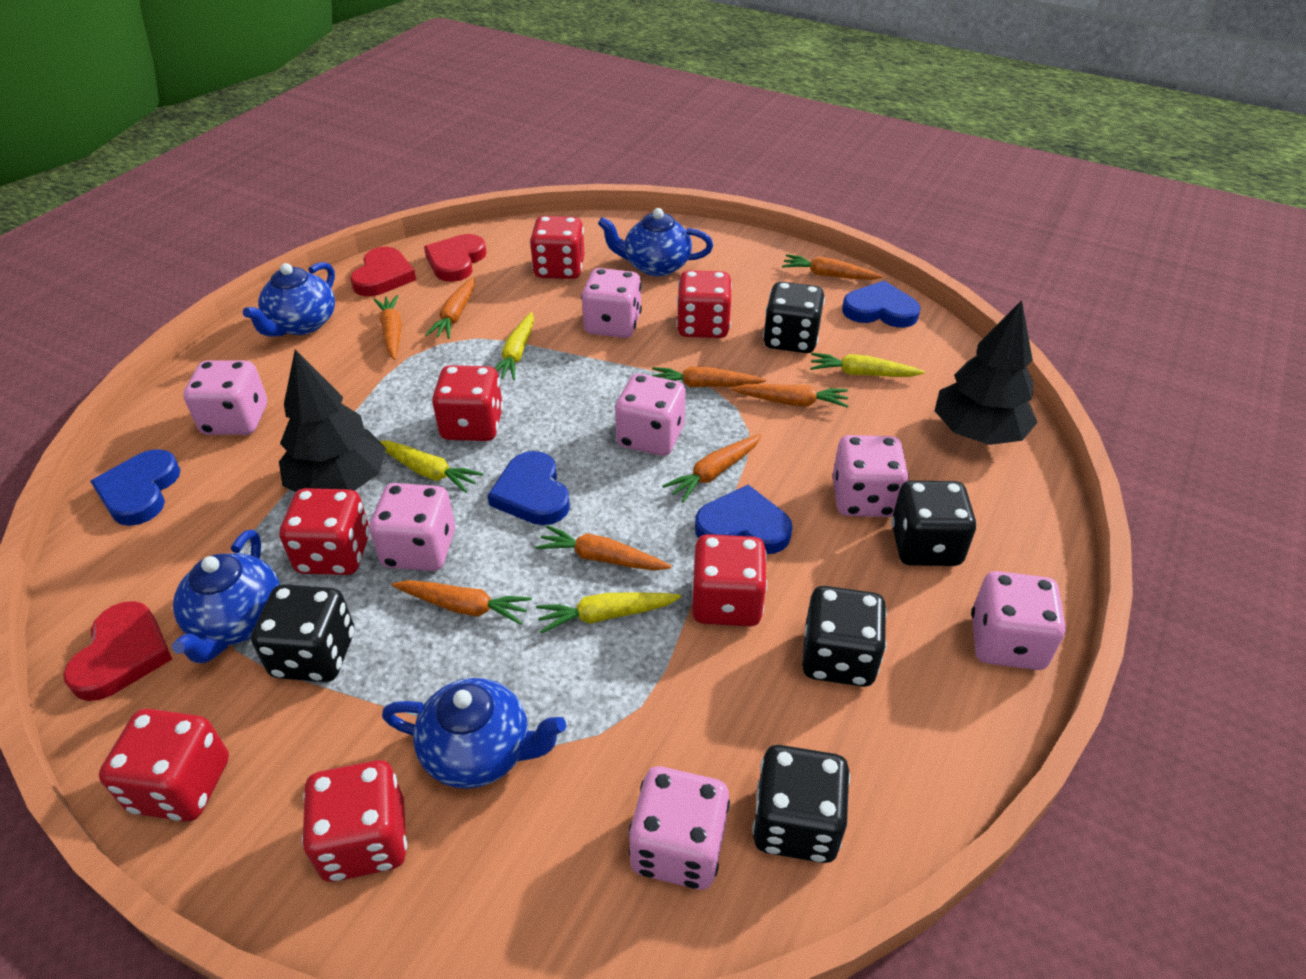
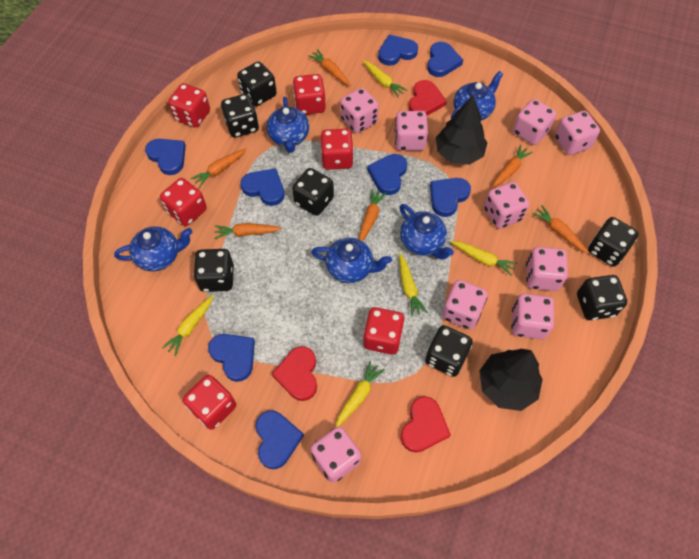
black dice: 5 -> 7
blue heart: 4 -> 8
blue teapot: 4 -> 5
orange carrot: 8 -> 6
pink dice: 7 -> 9
red dice: 7 -> 6
yellow carrot: 4 -> 5

